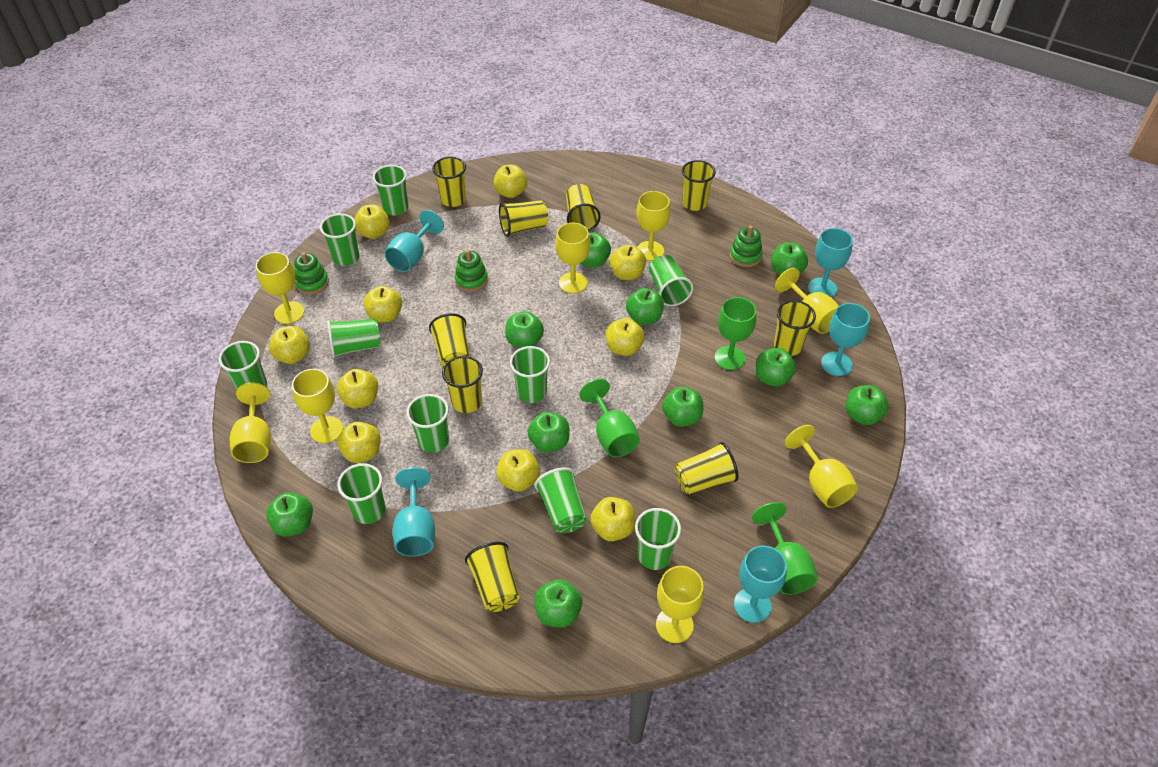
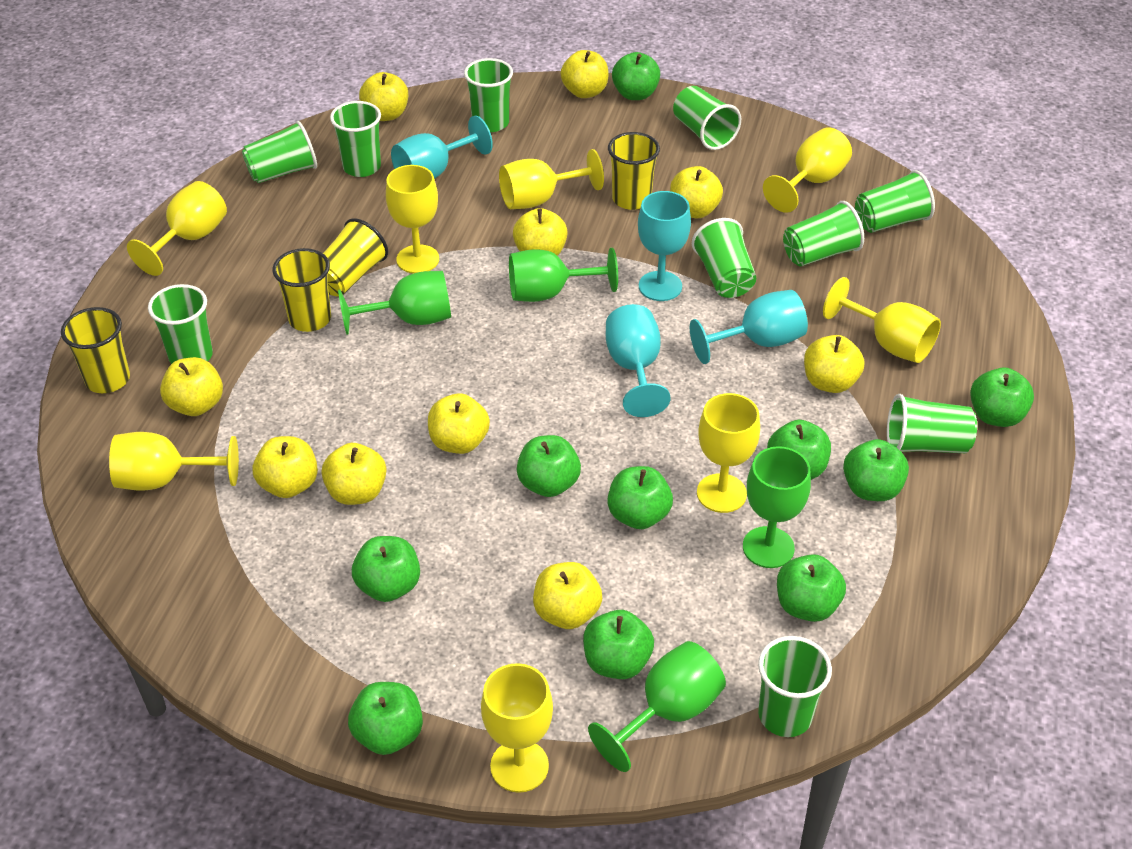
green goblet: 3 -> 4
green stacking toy: 3 -> 0
turquoise goblet: 5 -> 4
yellow cup: 9 -> 4

